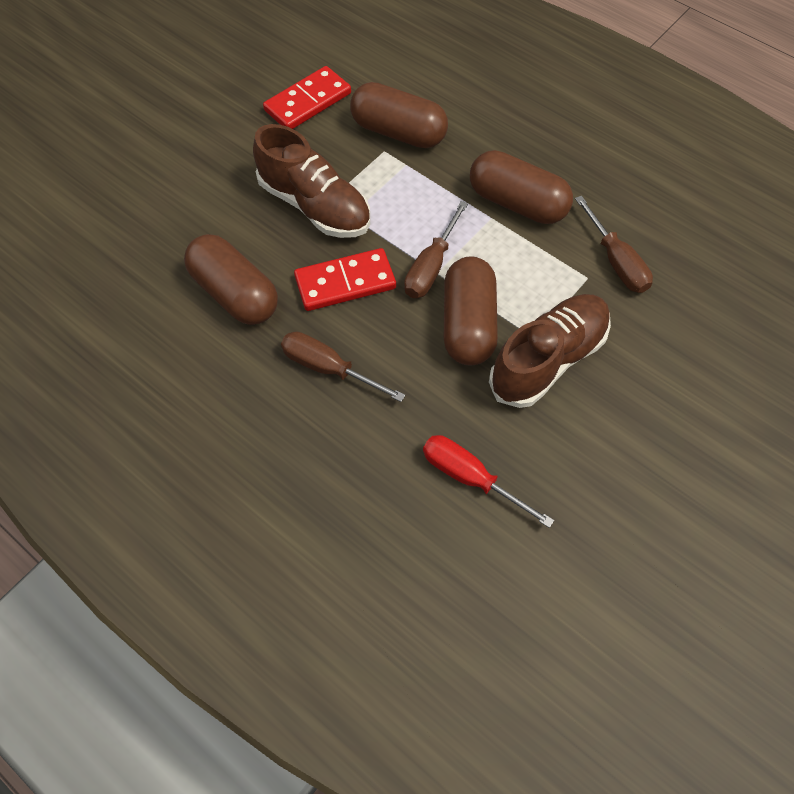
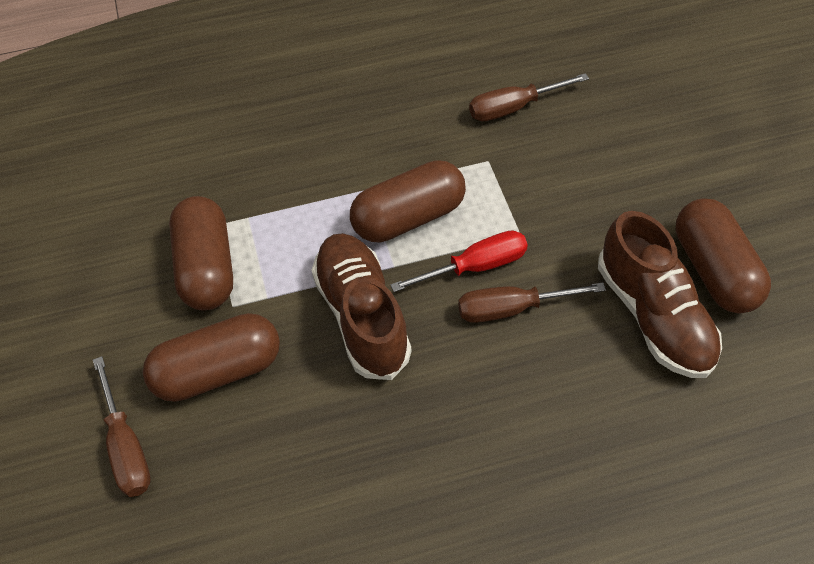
red domino: 2 -> 0

